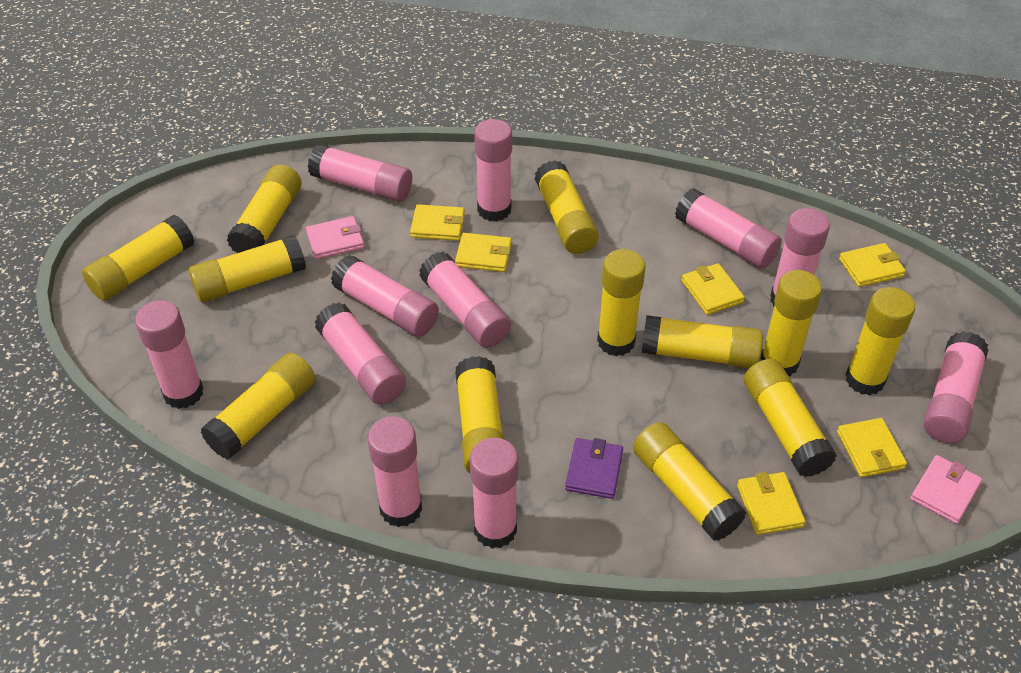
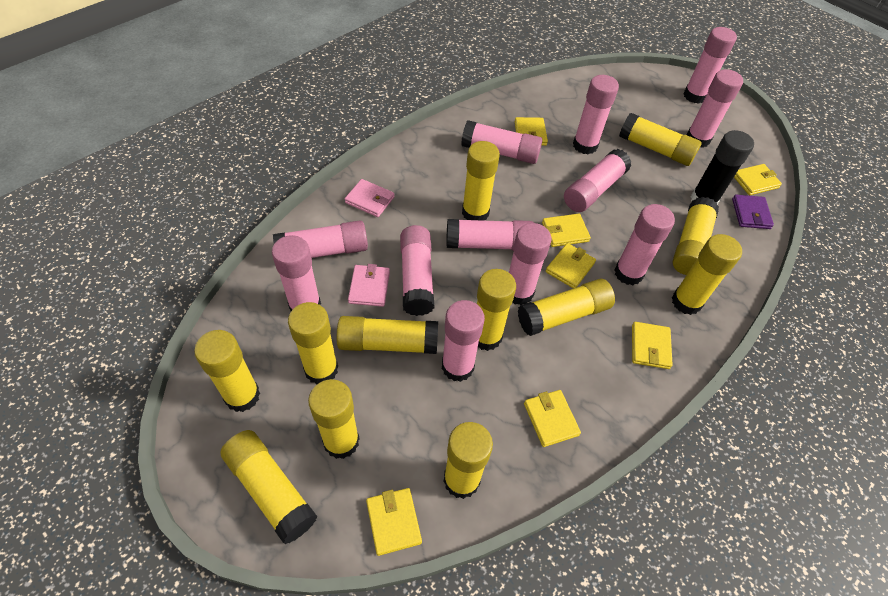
black glue stick: 0 -> 1
pink glue stick: 11 -> 12
yellow wallet: 6 -> 7

